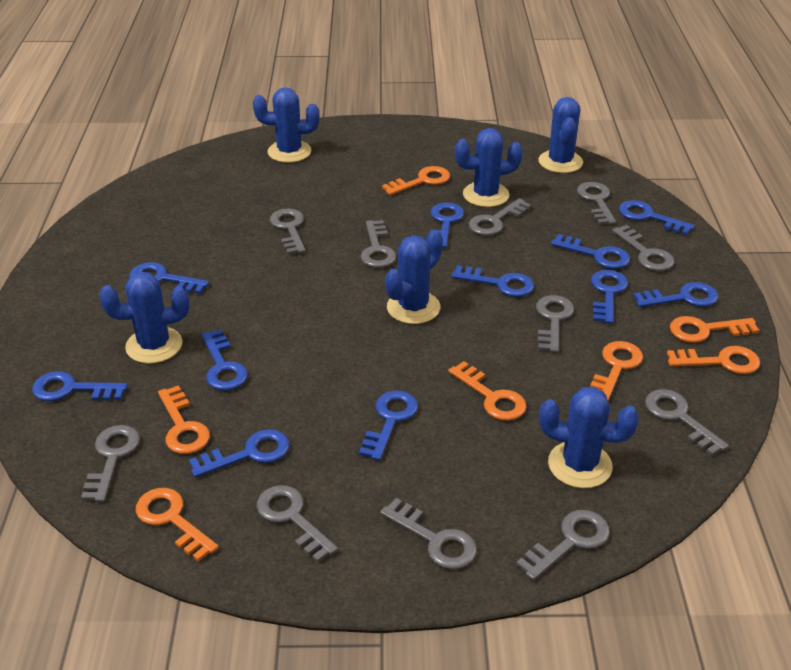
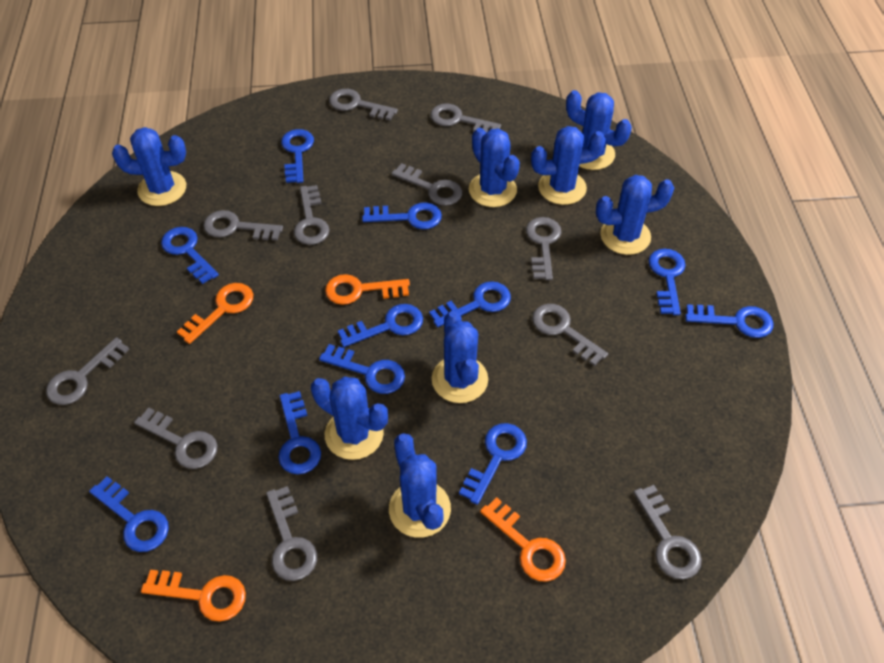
blue cactus: 6 -> 8
orange key: 7 -> 4

